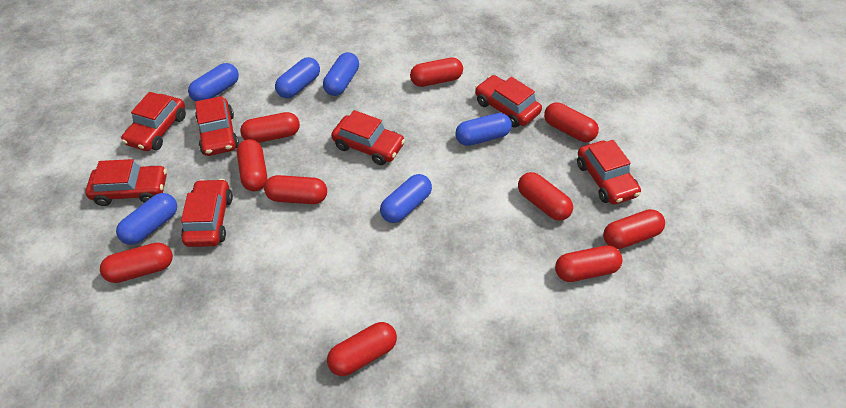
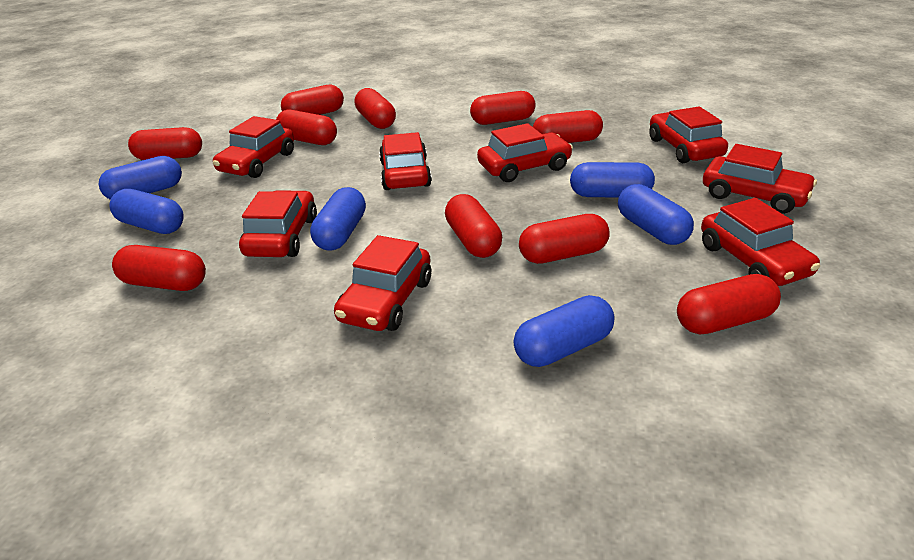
red car: 7 -> 8

